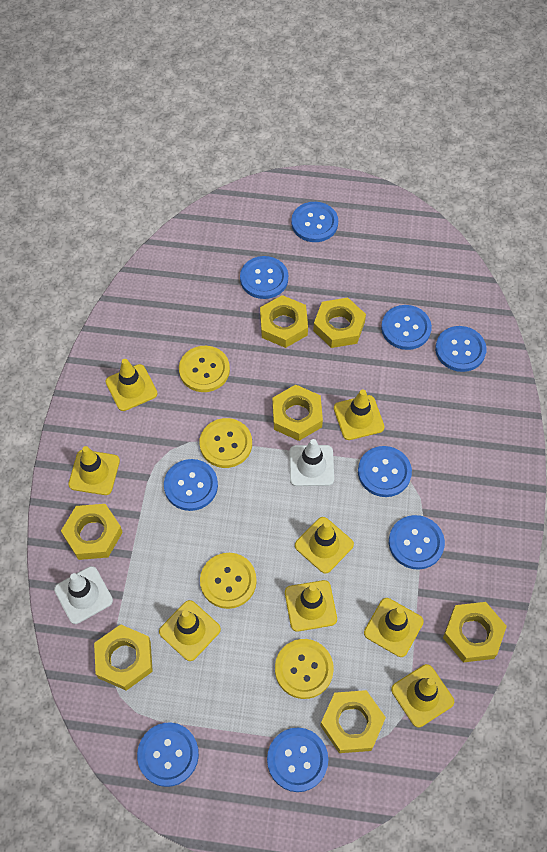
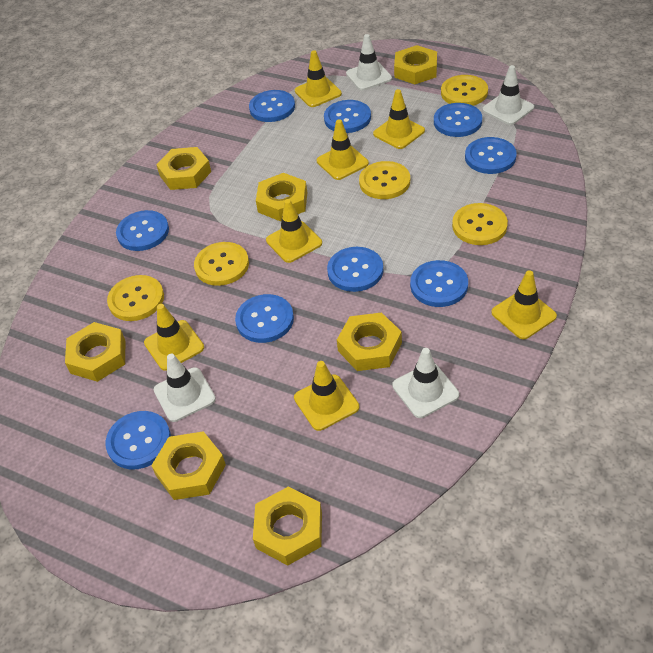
white traffic cone: 2 -> 4
yellow button: 4 -> 5
yellow traffic cone: 8 -> 7

